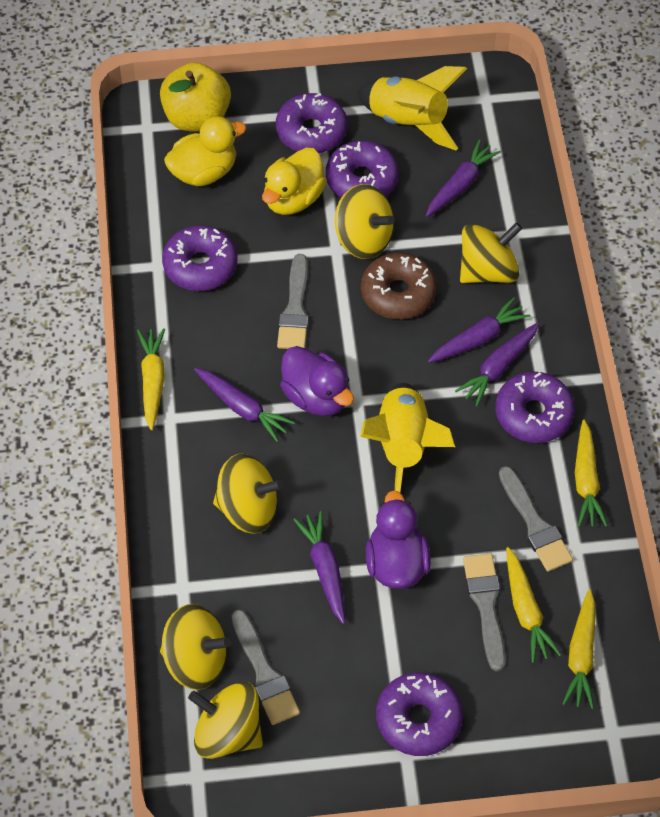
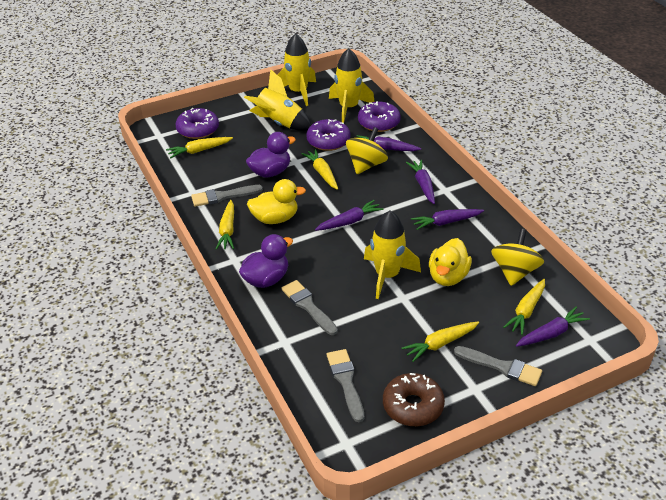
purple donut: 5 -> 3
yellow apple: 1 -> 0
yellow carrot: 4 -> 5
yellow rocket: 2 -> 4
yellow spinning top: 5 -> 2

